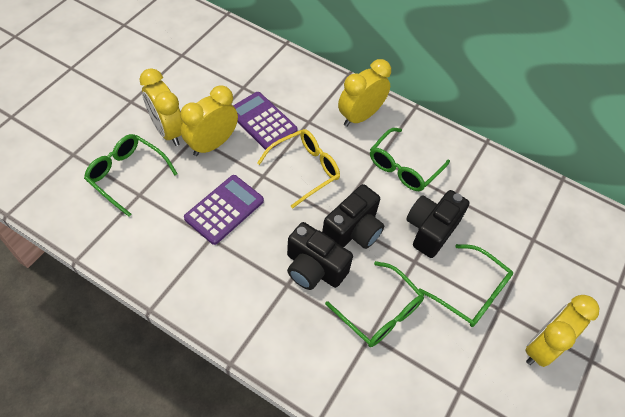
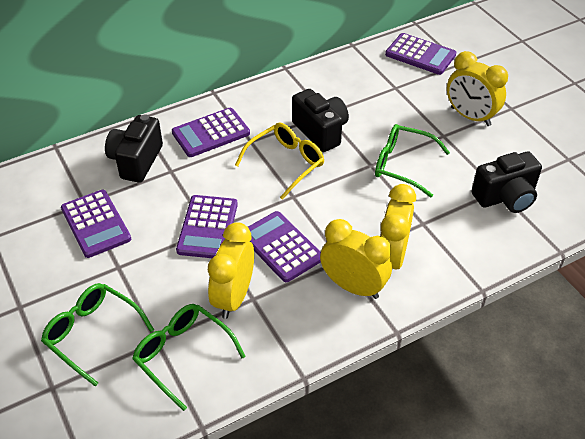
green glasses: 4 -> 3
purple calculator: 2 -> 5

